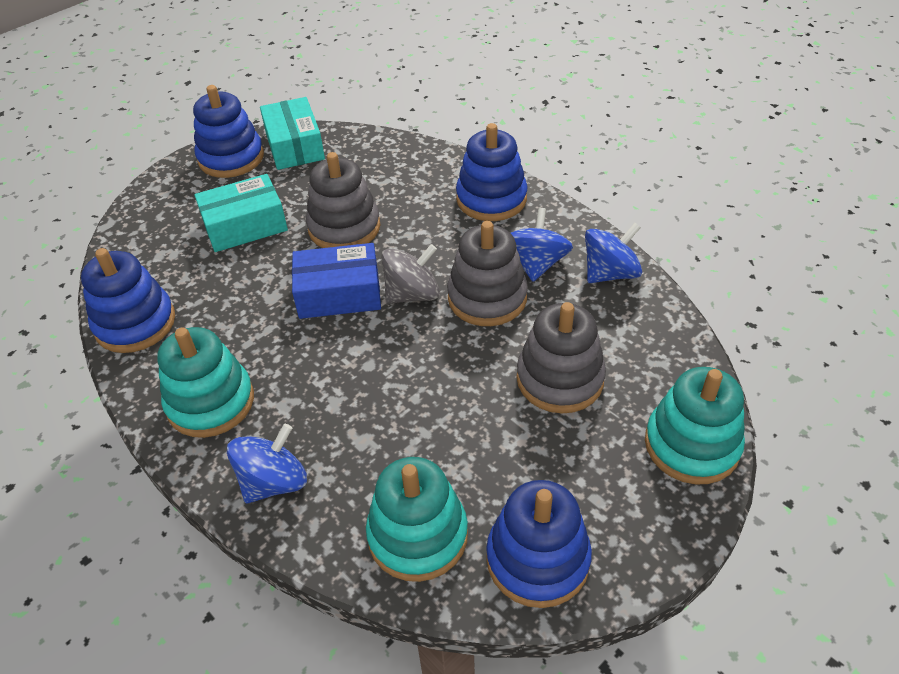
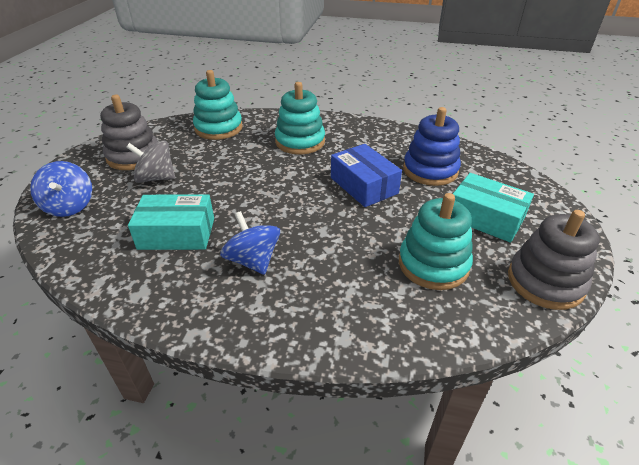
blue spinning top: 3 -> 2
blue stacking toy: 4 -> 1
grey stacking toy: 3 -> 2

